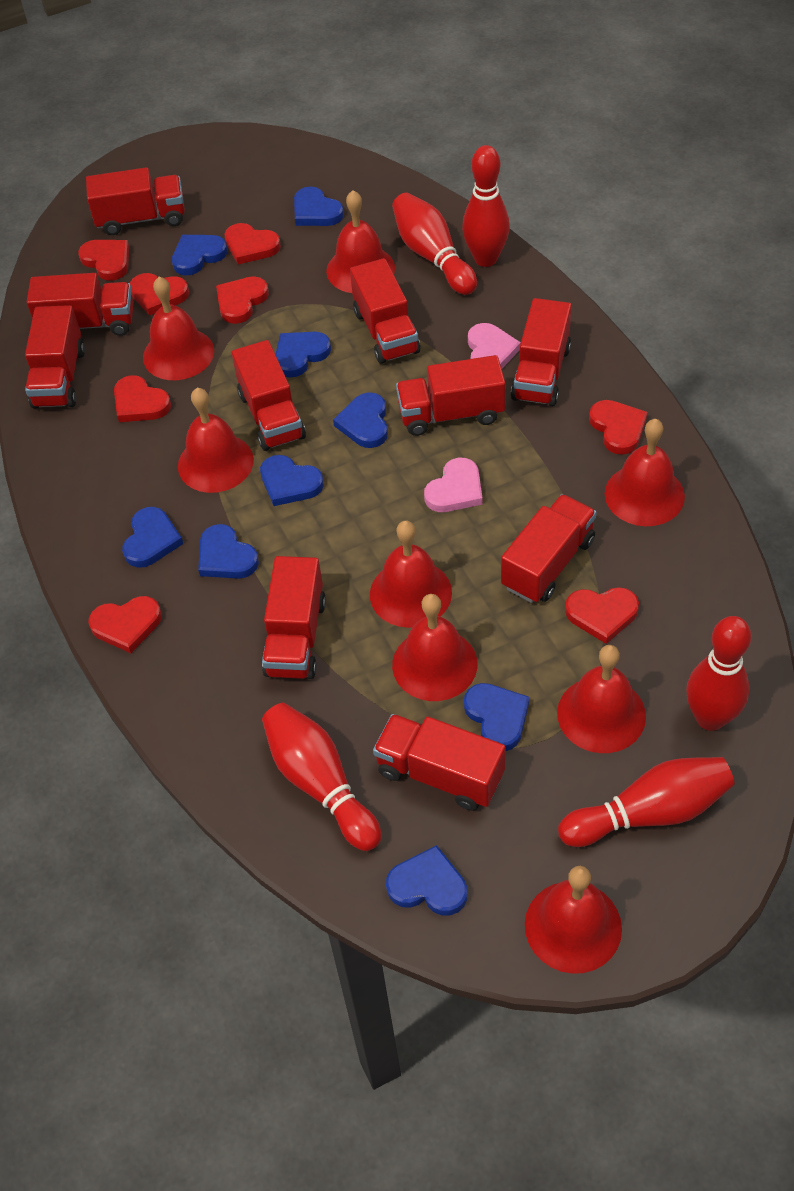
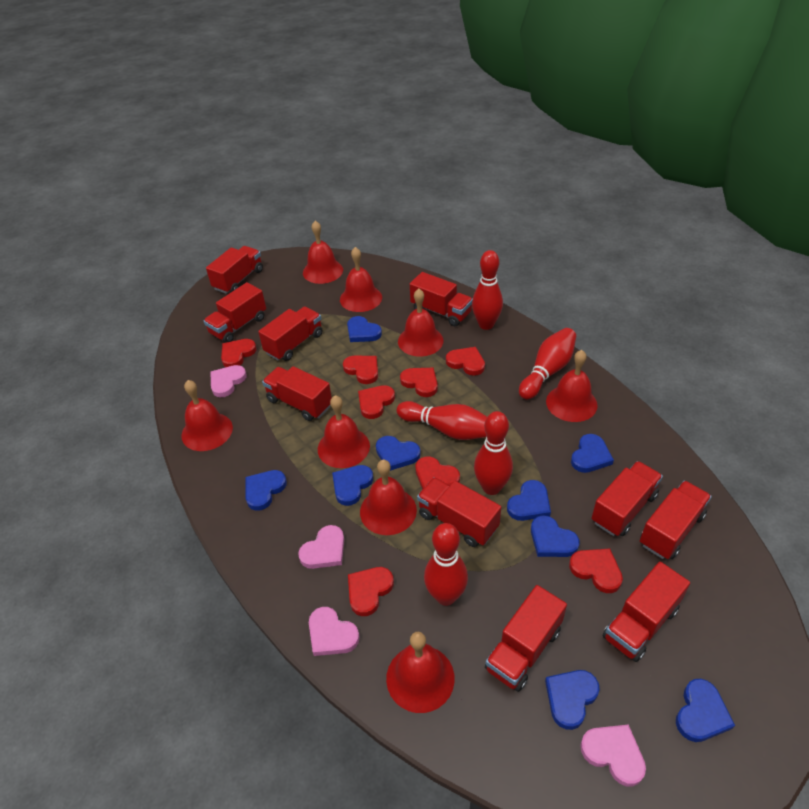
pink heart: 2 -> 4

